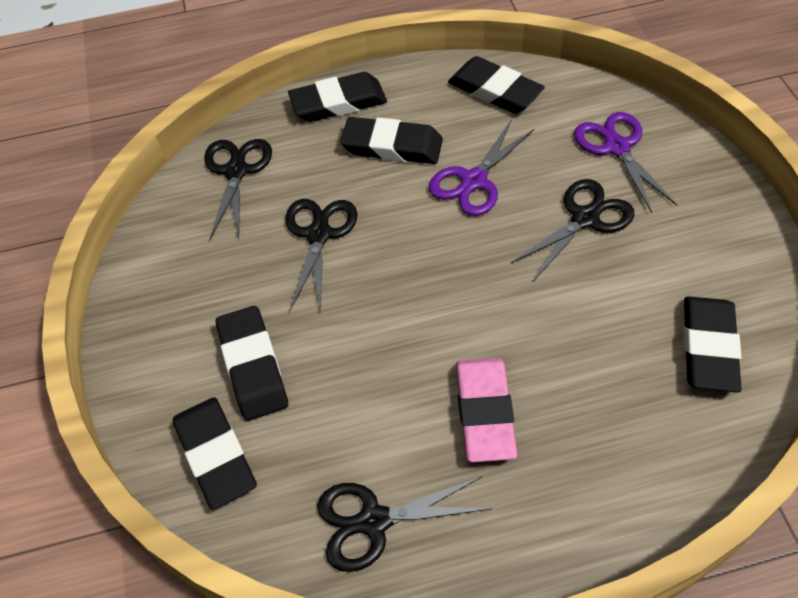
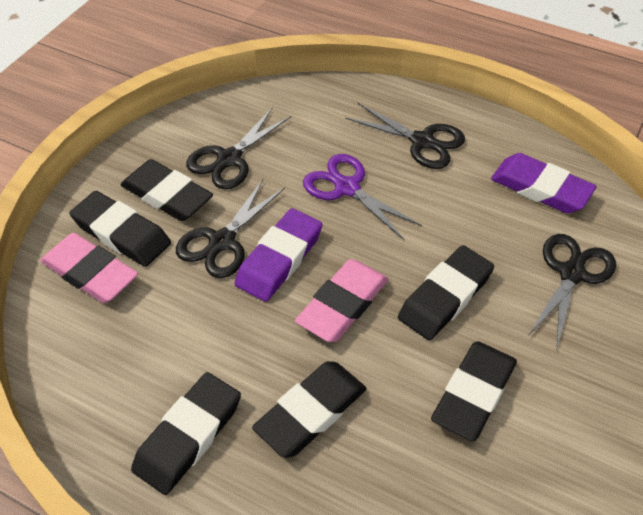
pink eraser: 1 -> 2
purple eraser: 0 -> 2
purple scissors: 2 -> 1

